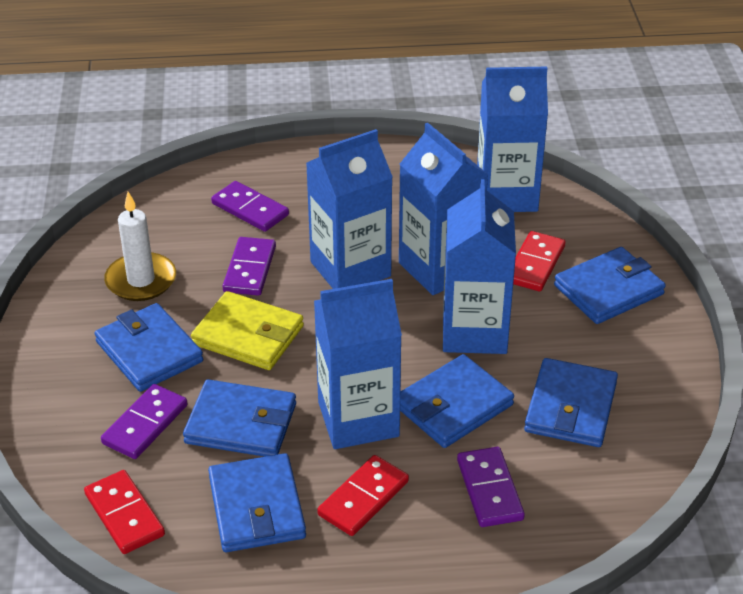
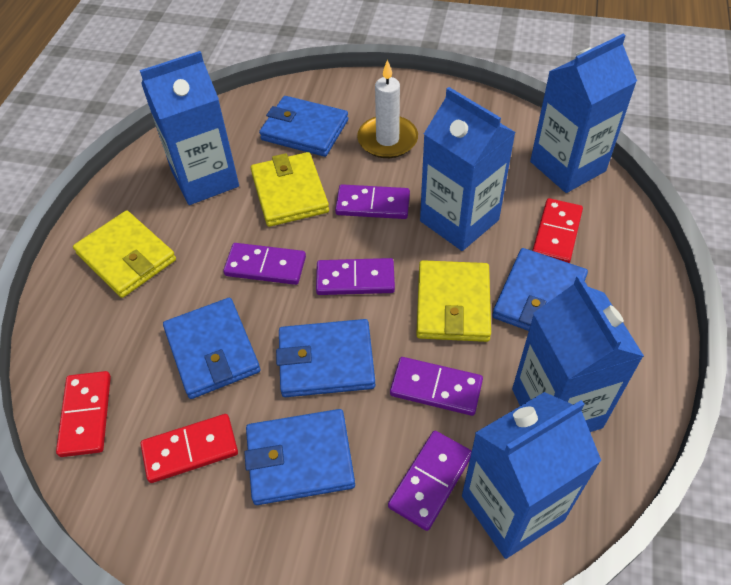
blue wallet: 6 -> 5
purple domino: 4 -> 5
yellow wallet: 1 -> 3

